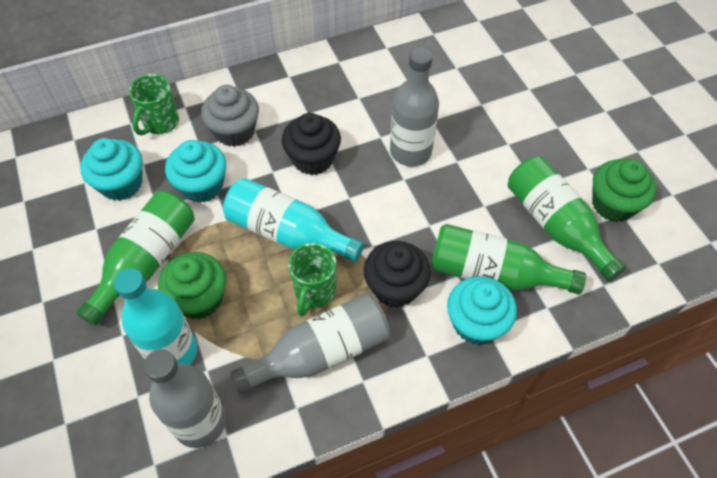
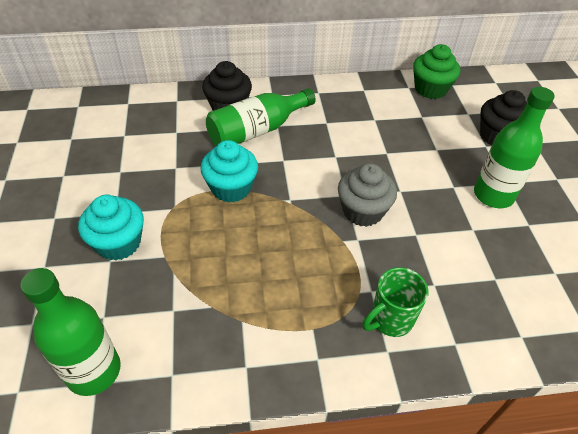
green cupcake: 2 -> 1
green mug: 2 -> 1
grey bottle: 3 -> 0
turquoise bottle: 2 -> 0
turquoise cupcake: 3 -> 2

